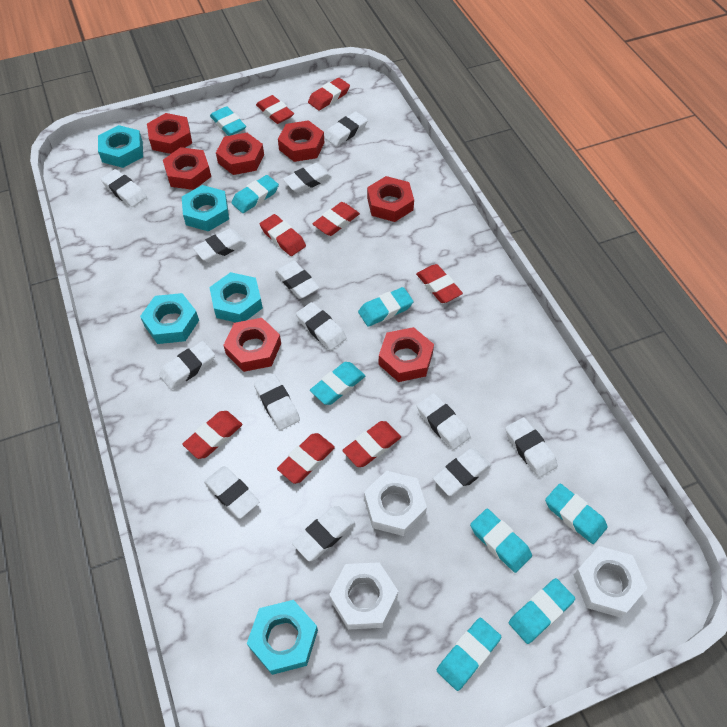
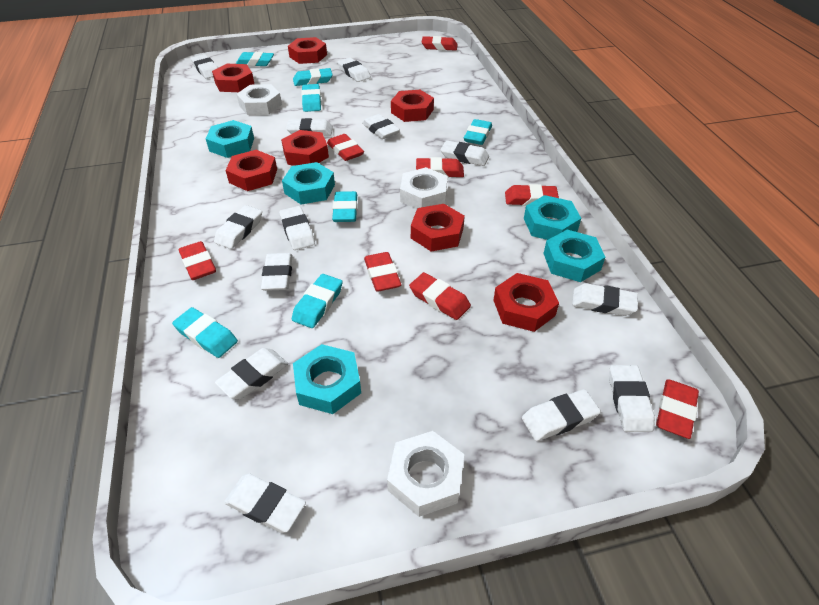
turquoise eraser: 8 -> 7

